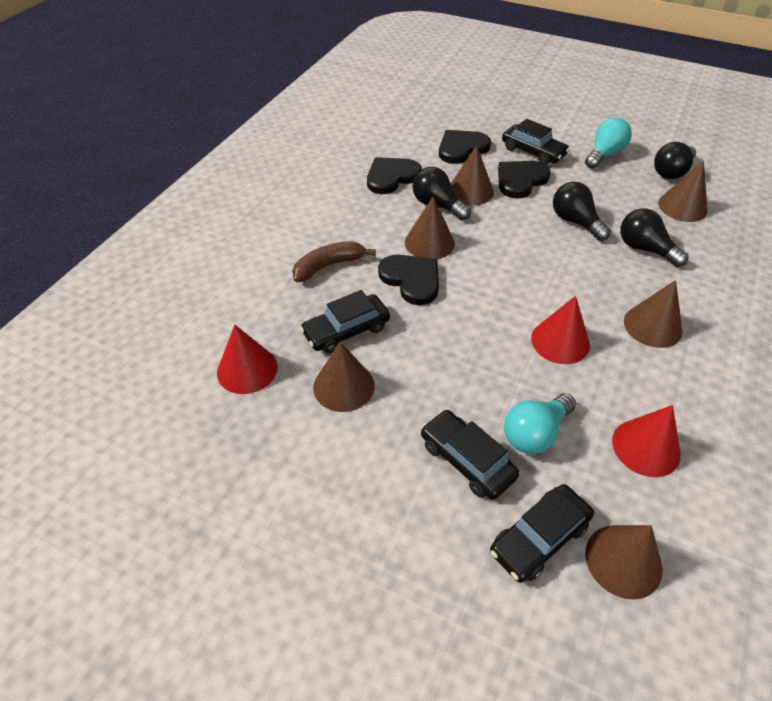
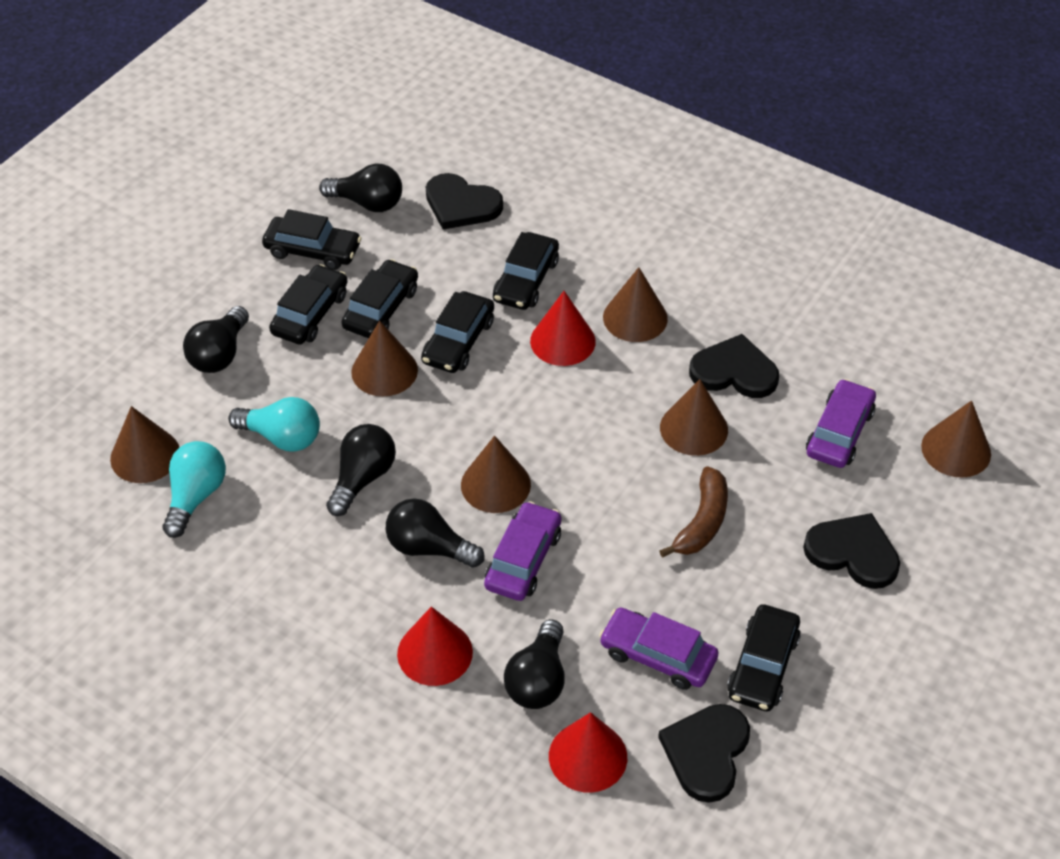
black car: 4 -> 6
black light bulb: 4 -> 5
purple car: 0 -> 3

